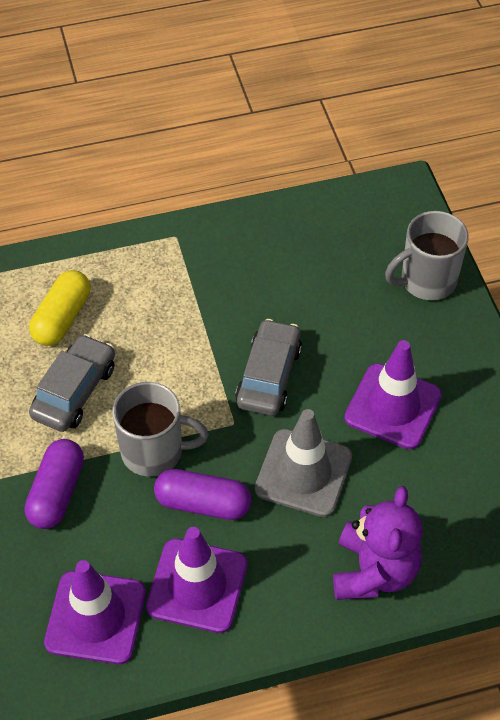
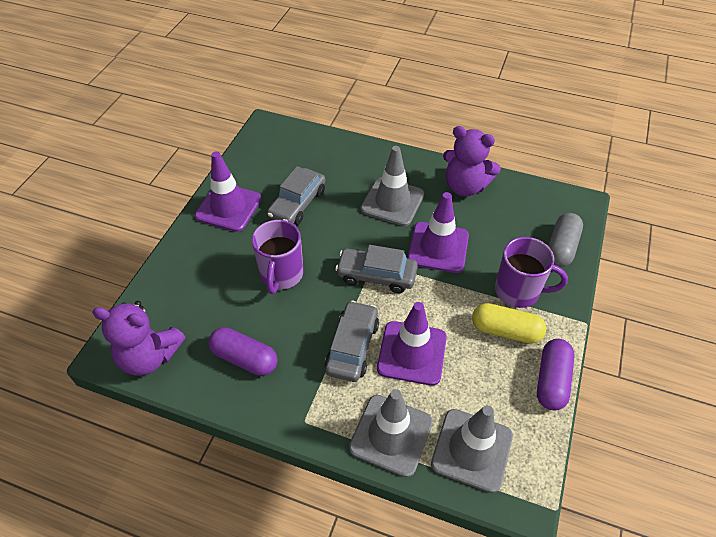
grey capsule: 0 -> 1
grey car: 2 -> 3
grey mug: 2 -> 0
grey traffic cone: 1 -> 3
purple mug: 0 -> 2
purple teddy bear: 1 -> 2

